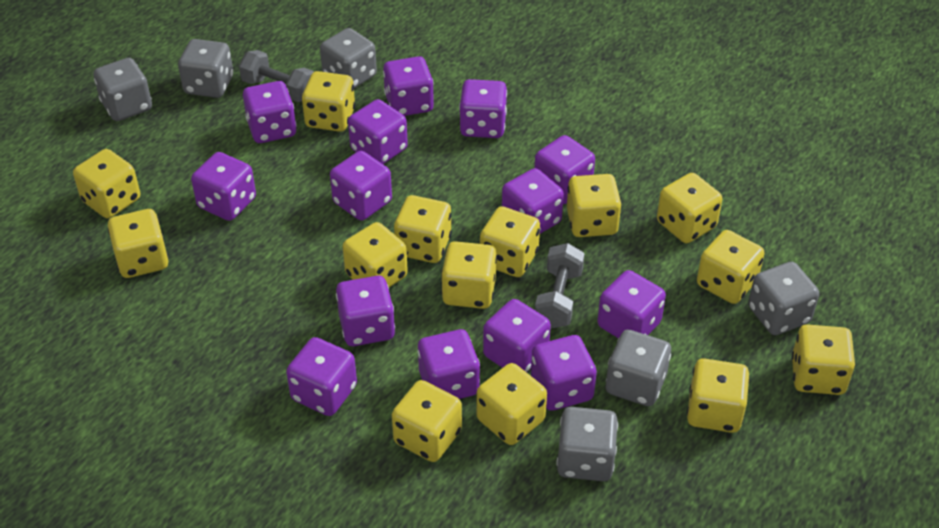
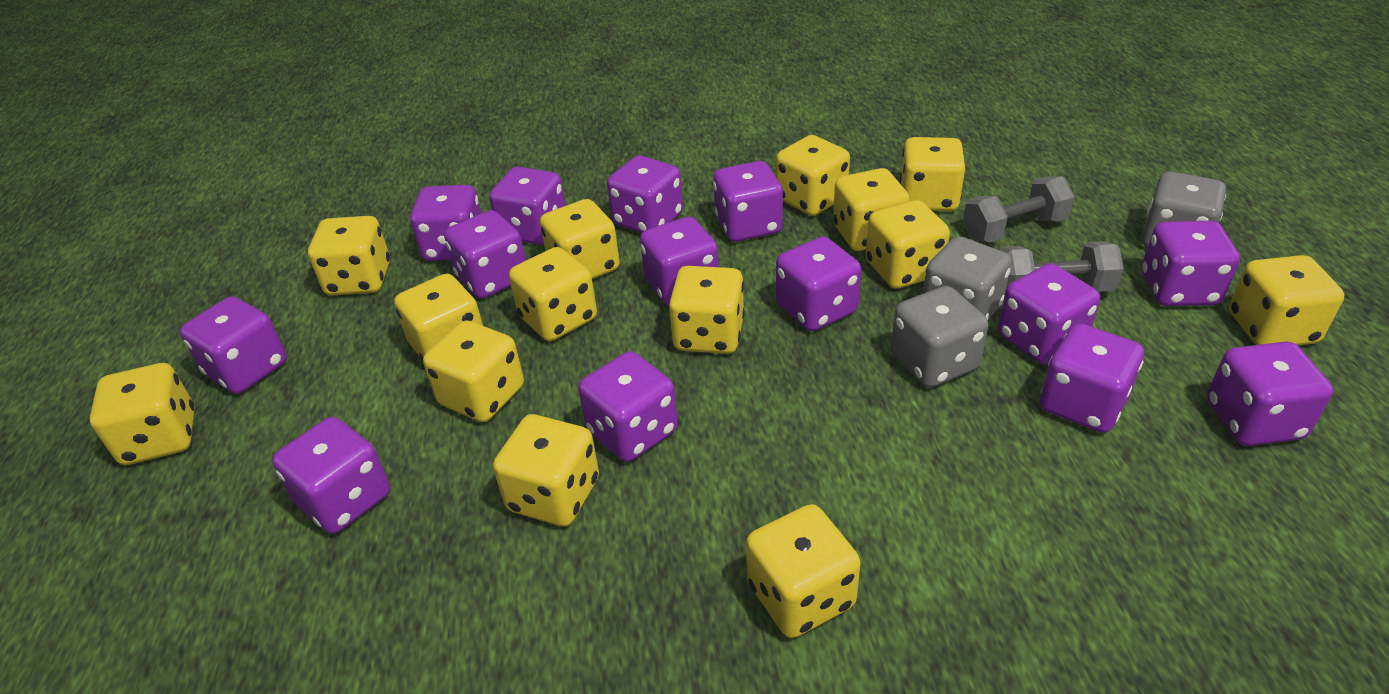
grey dice: 6 -> 3

